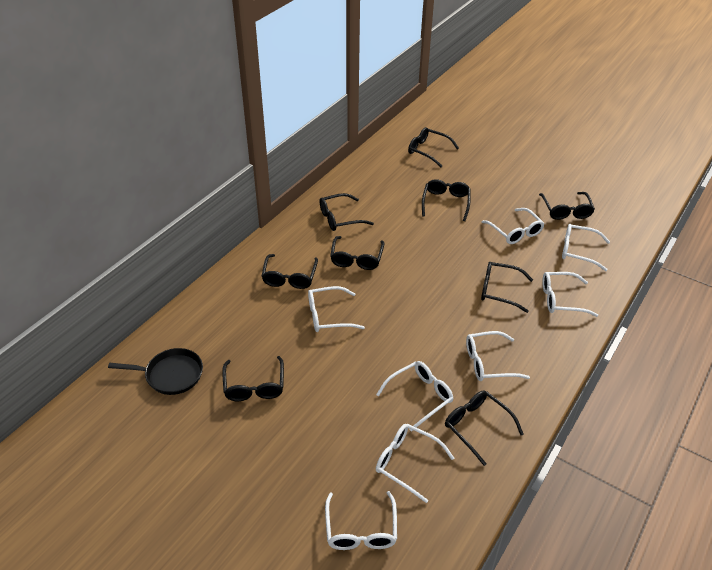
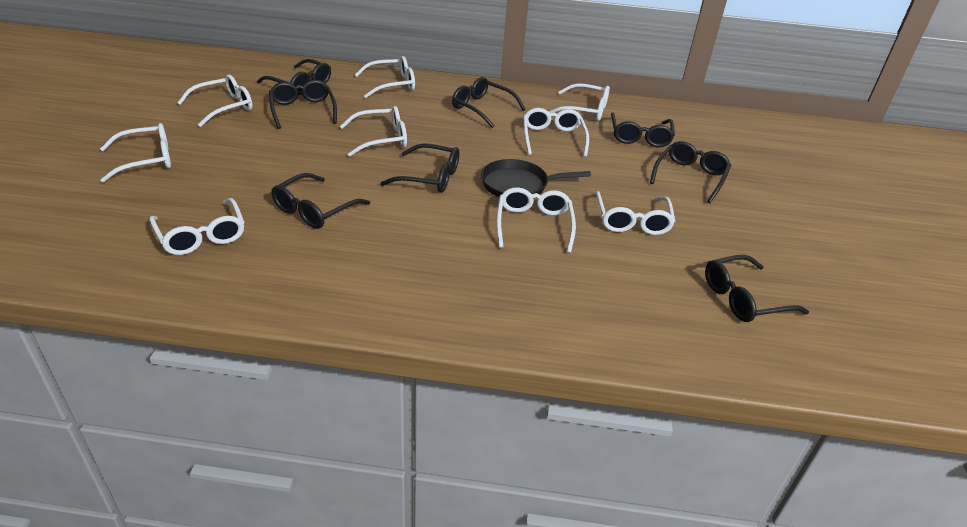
black glasses: 9 -> 8
white glasses: 8 -> 9

